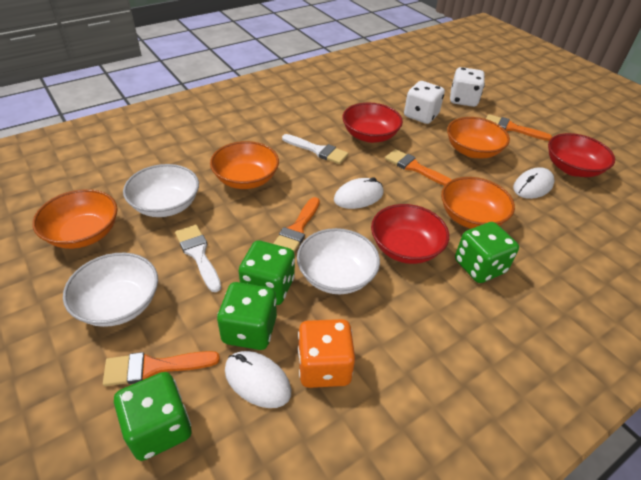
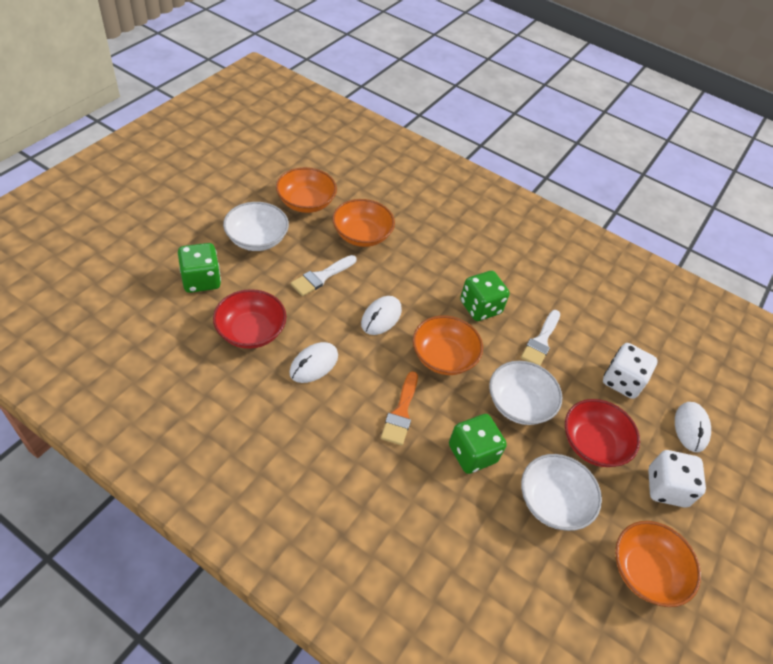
green dice: 4 -> 3
orange brush: 4 -> 1
orange dice: 1 -> 0
red bowl: 3 -> 2

